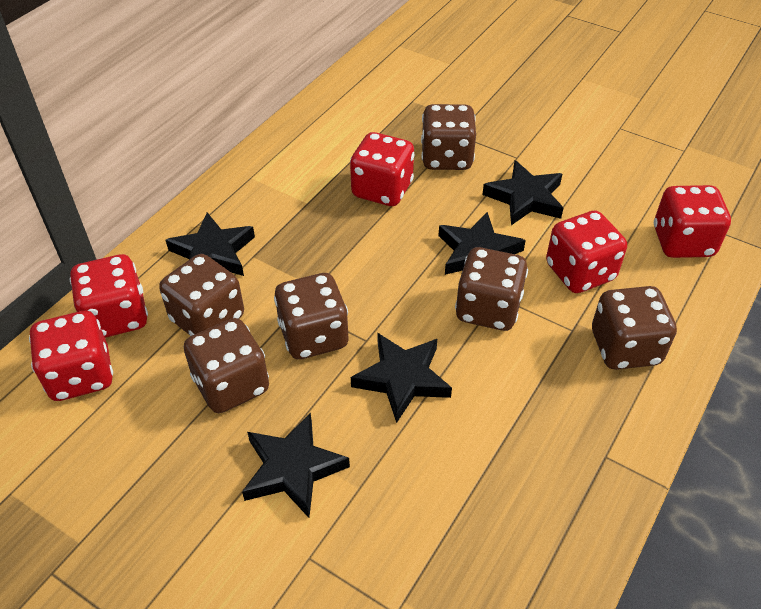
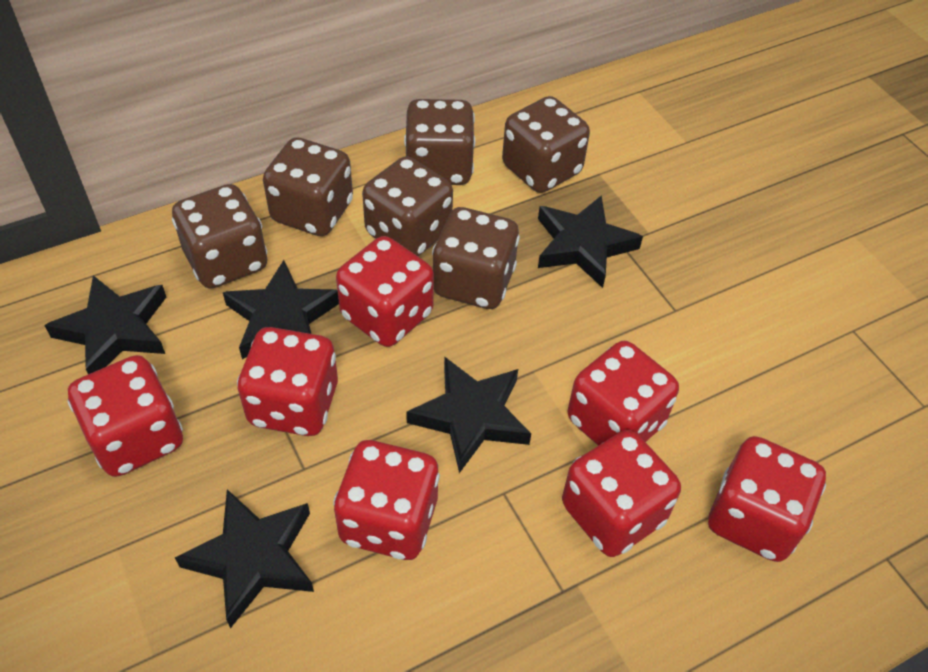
red dice: 5 -> 7

